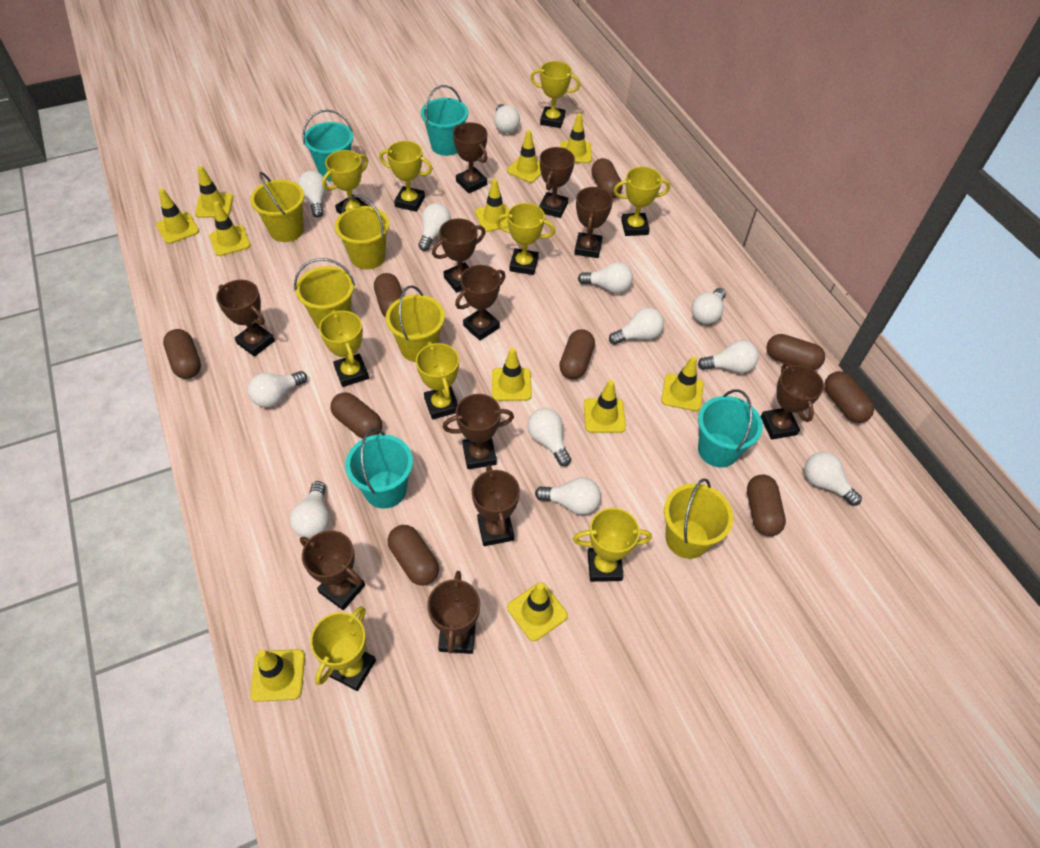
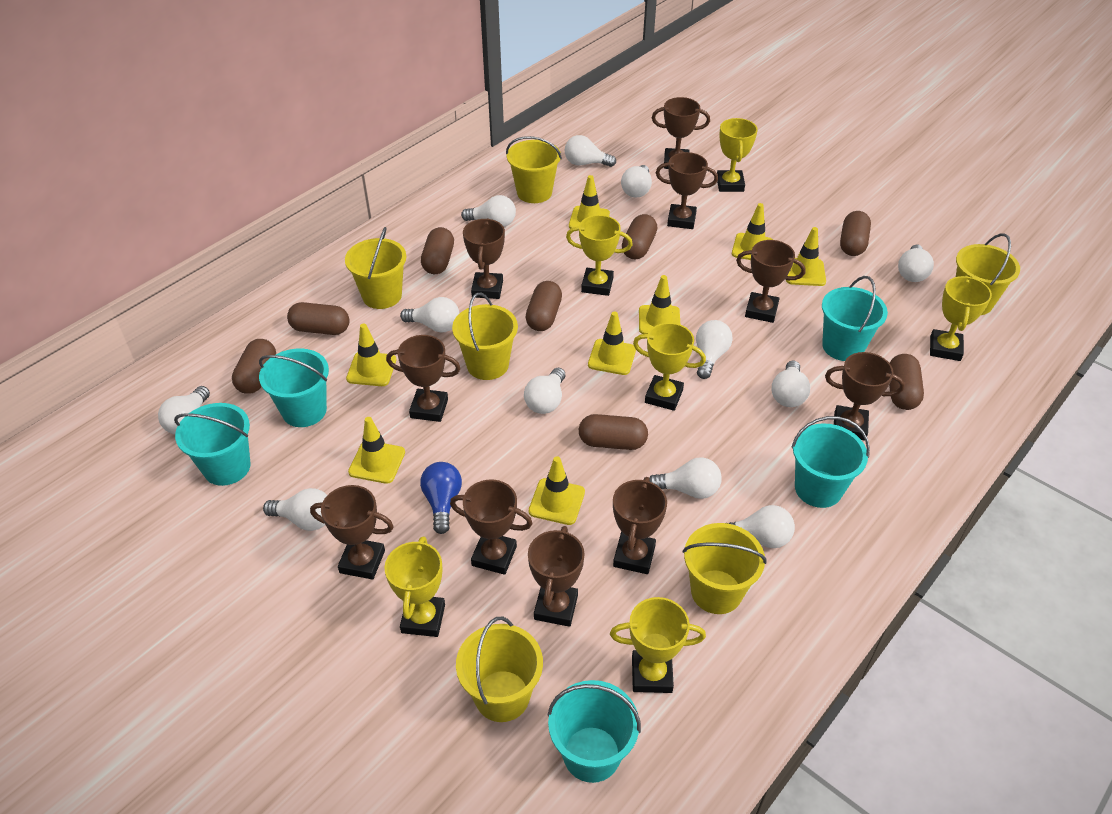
blue light bulb: 0 -> 1
brown capsule: 9 -> 8
brown trophy: 11 -> 10
turquoise bucket: 4 -> 5
yellow bucket: 5 -> 6
yellow traffic cone: 11 -> 8
yellow trophy: 9 -> 6

